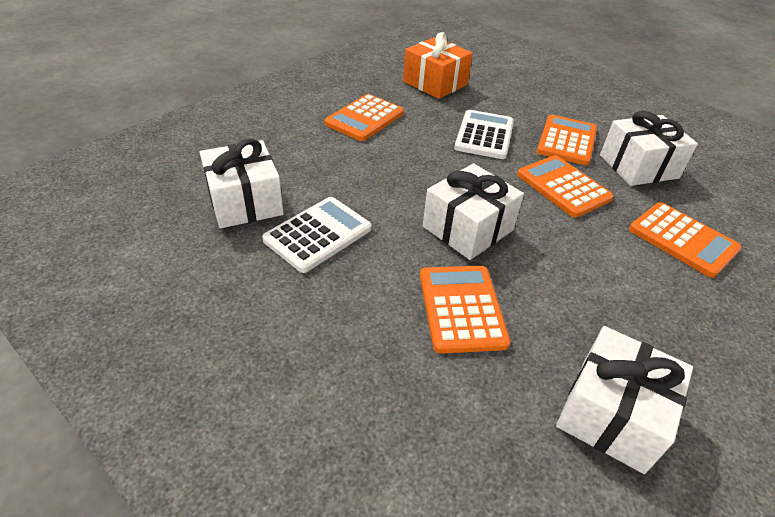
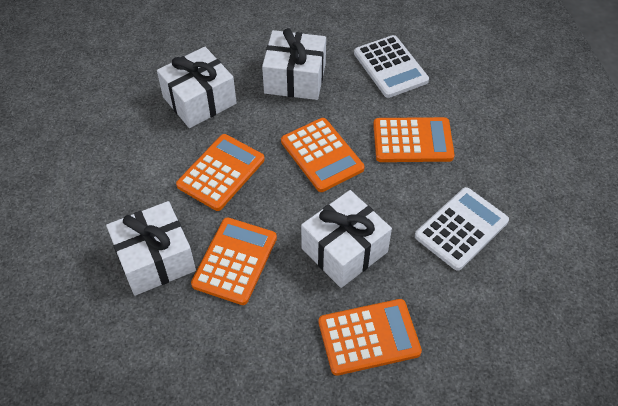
orange gift: 1 -> 0

